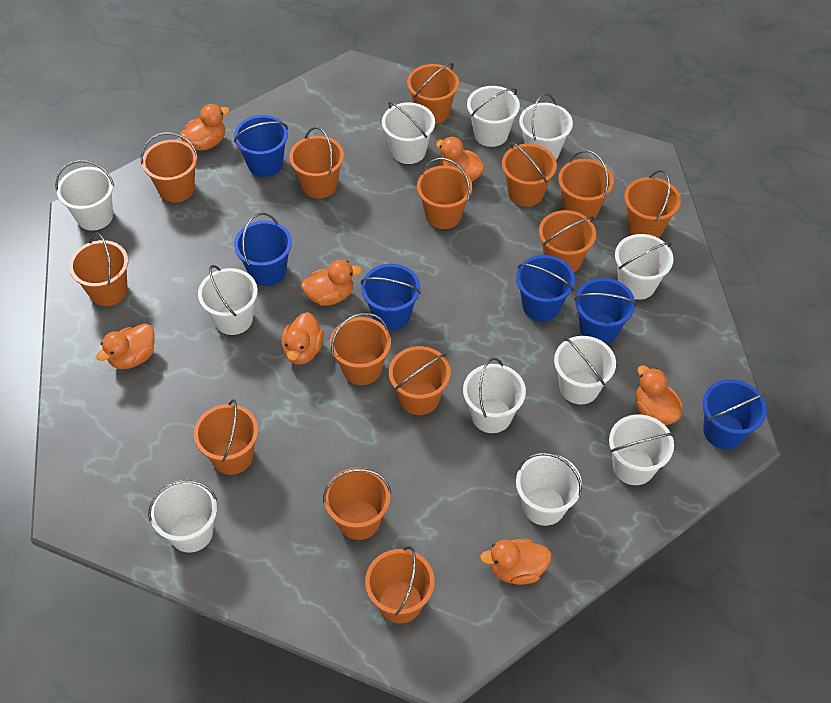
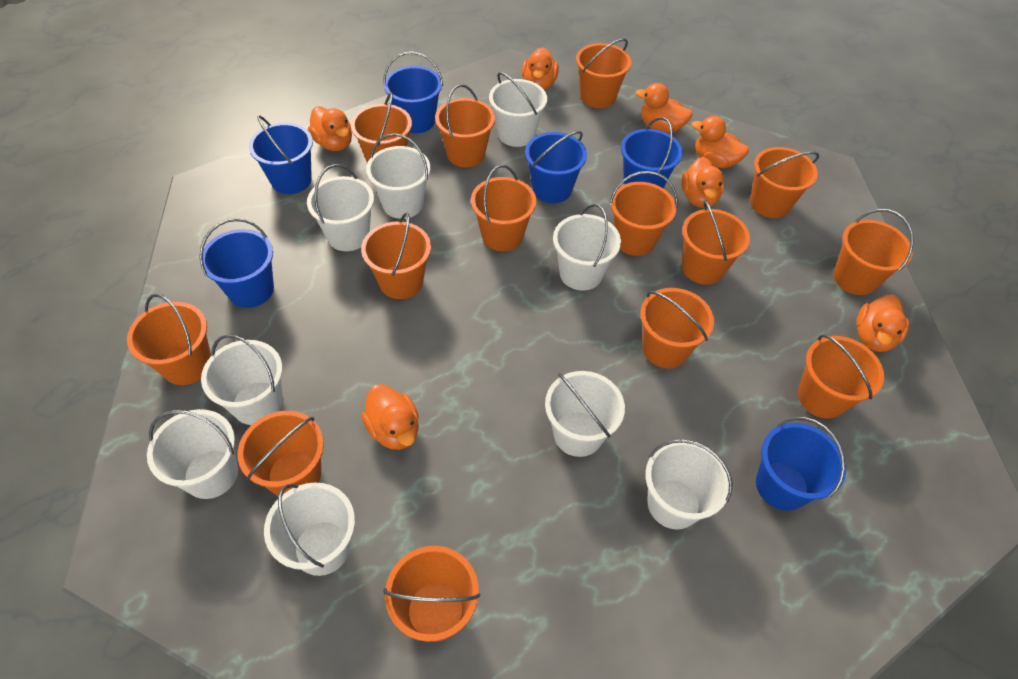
white bucket: 11 -> 9

